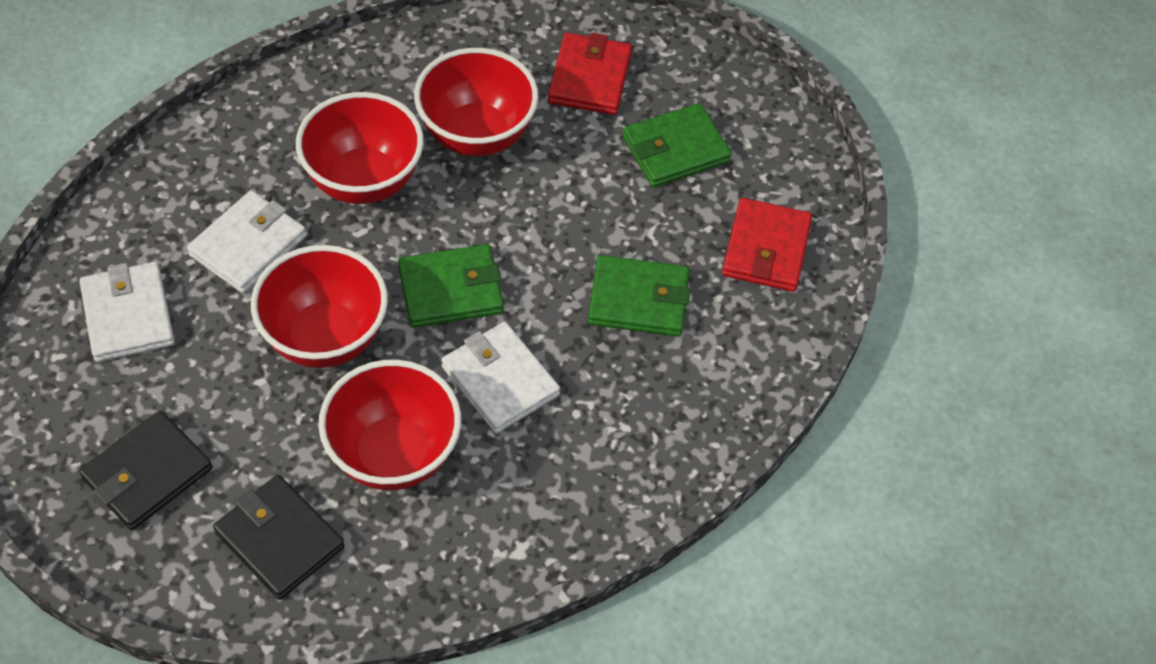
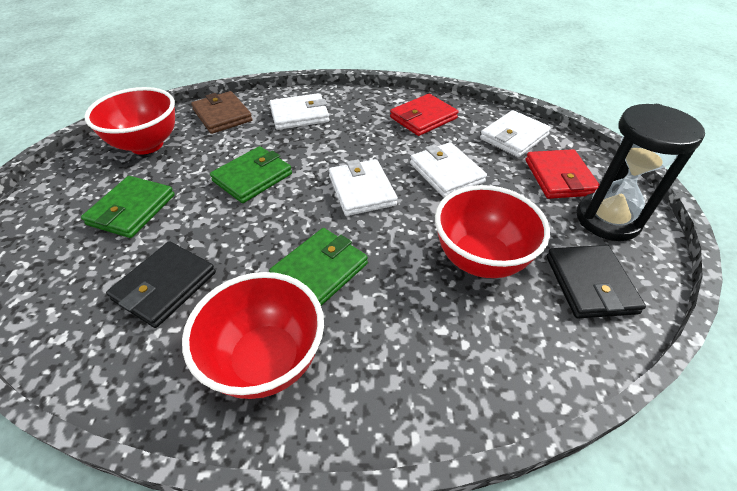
black hourglass: 0 -> 1
brown wallet: 0 -> 1
red bowl: 4 -> 3
white wallet: 3 -> 4

